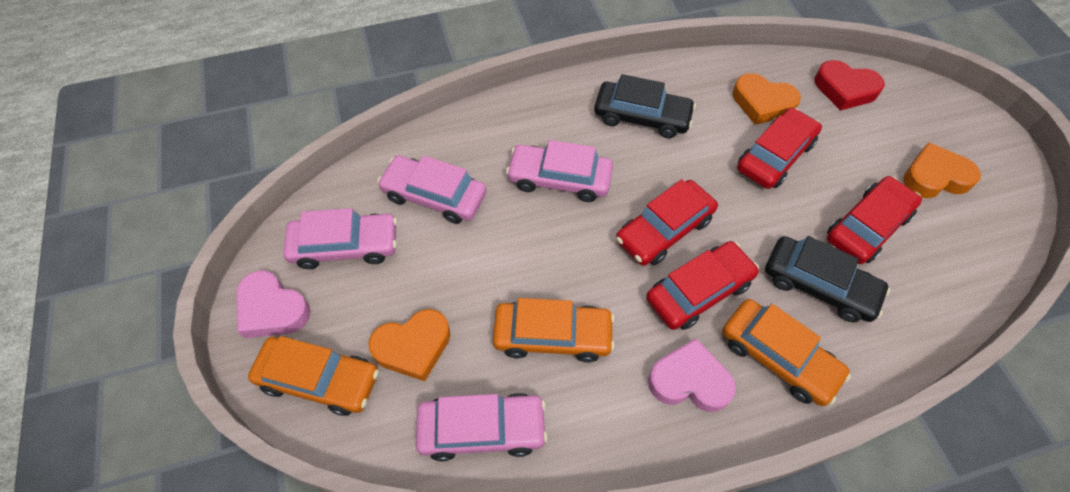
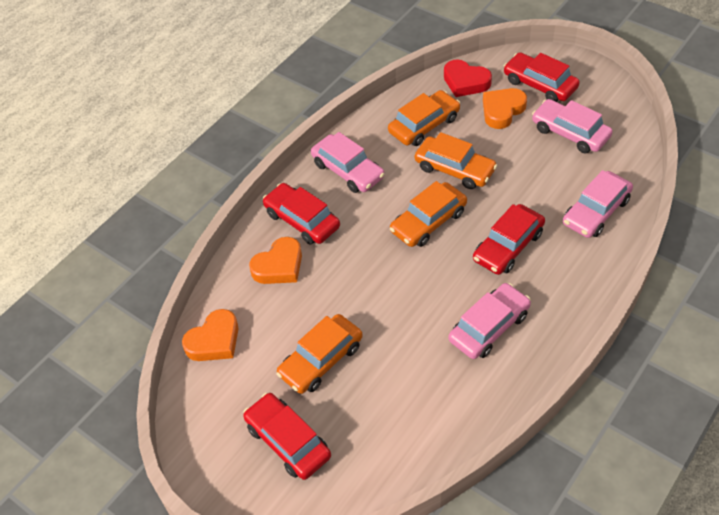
black car: 2 -> 0
orange car: 3 -> 4
pink heart: 2 -> 0

